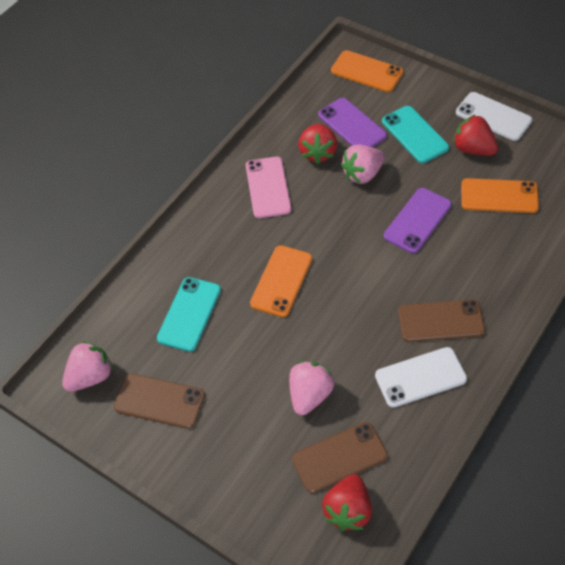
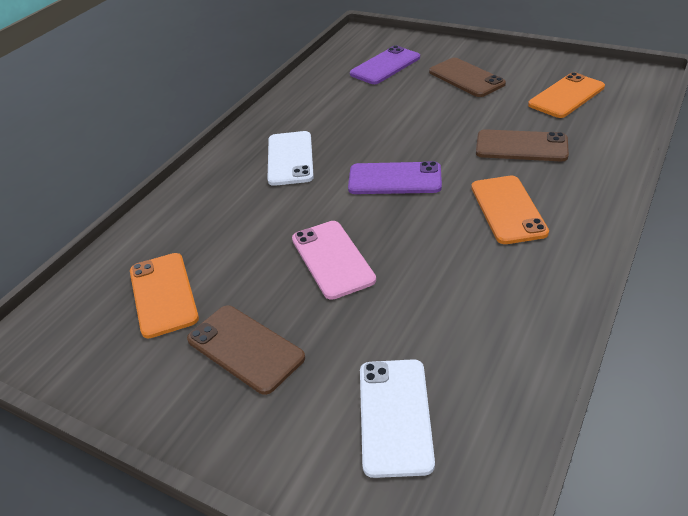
pink strawberry: 3 -> 0
red strawberry: 3 -> 0
turquoise phone: 2 -> 0

